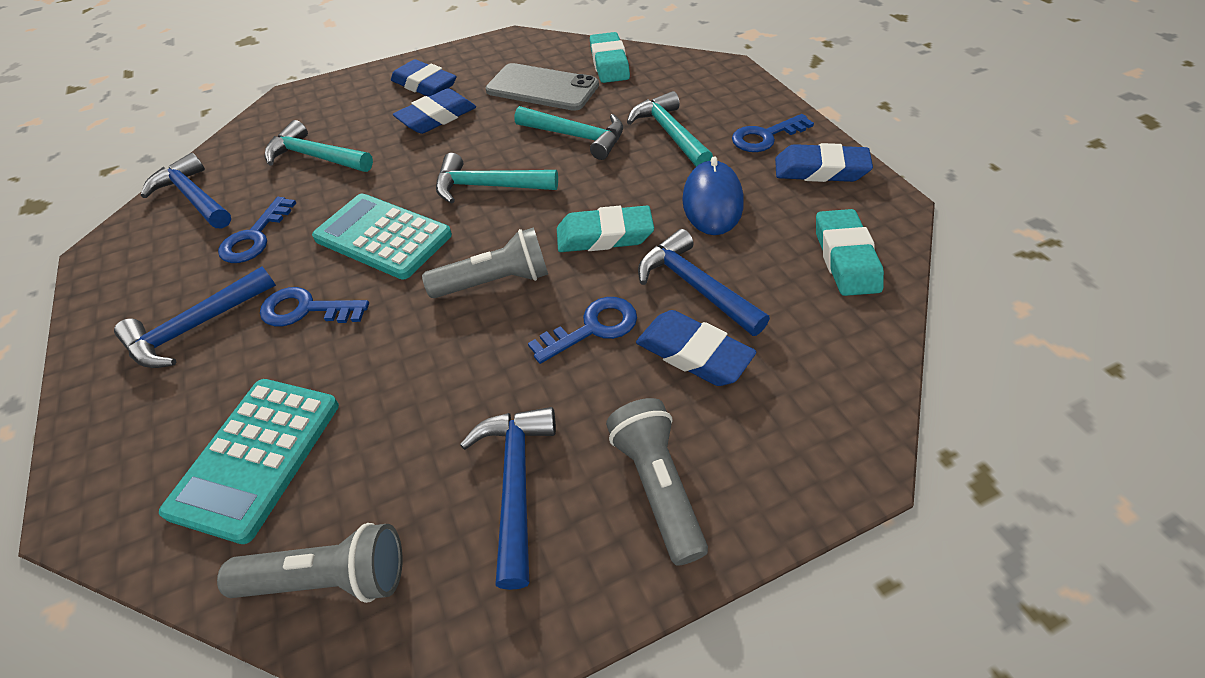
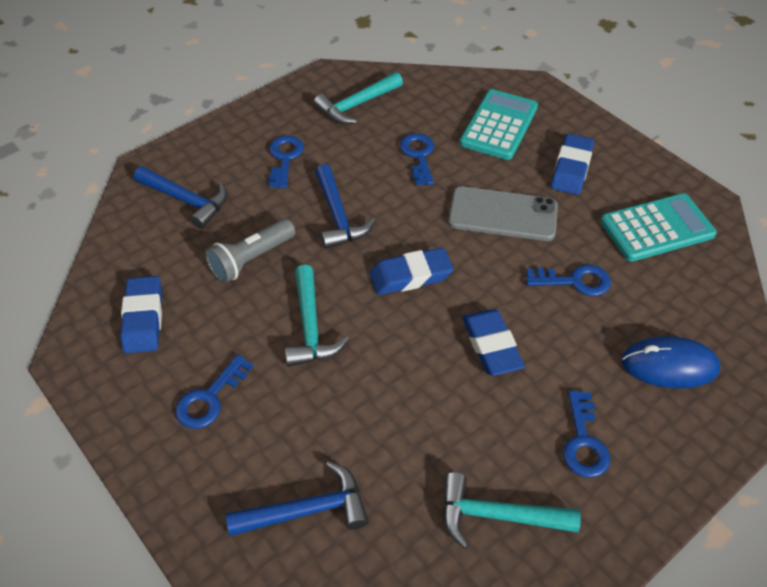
blue hammer: 4 -> 3
blue key: 4 -> 5
grey flashlight: 3 -> 1
turquoise eraser: 3 -> 0
turquoise hammer: 4 -> 3

